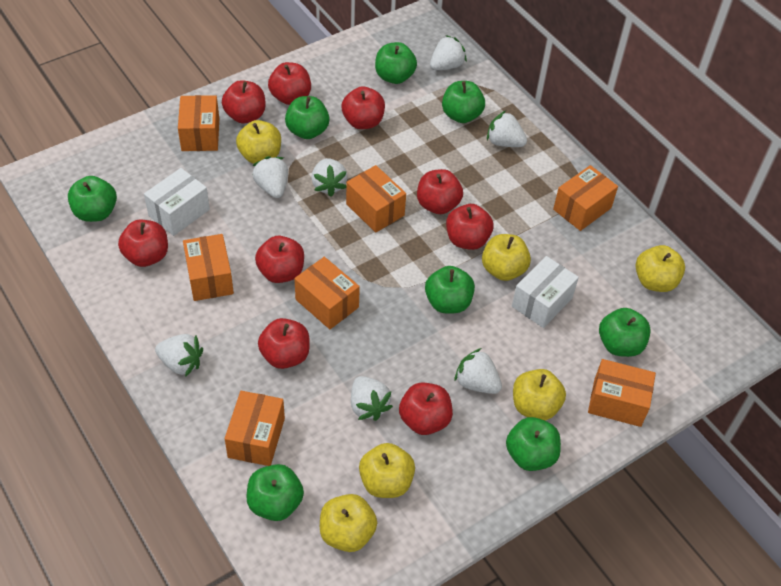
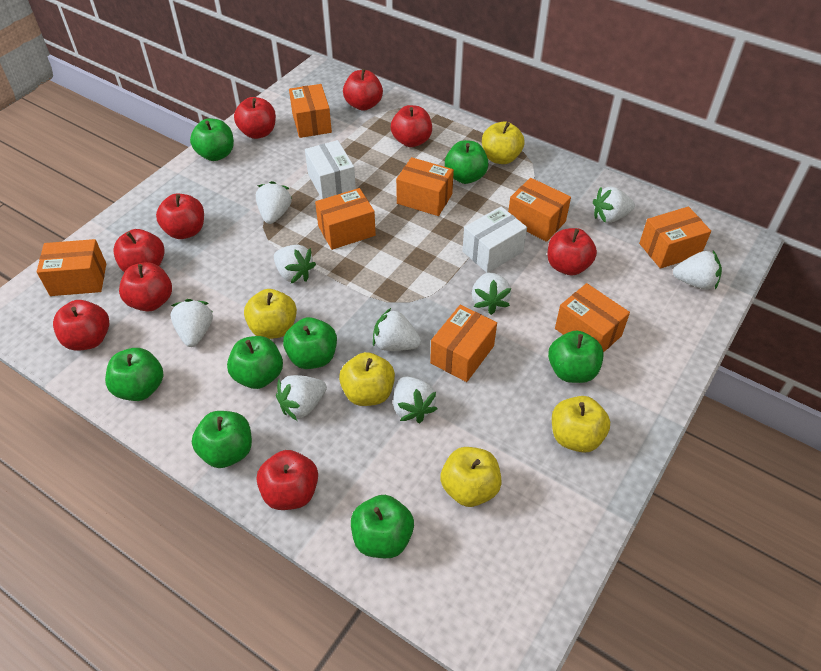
orange box: 7 -> 8
white strawberry: 7 -> 9
yellow apple: 6 -> 5

